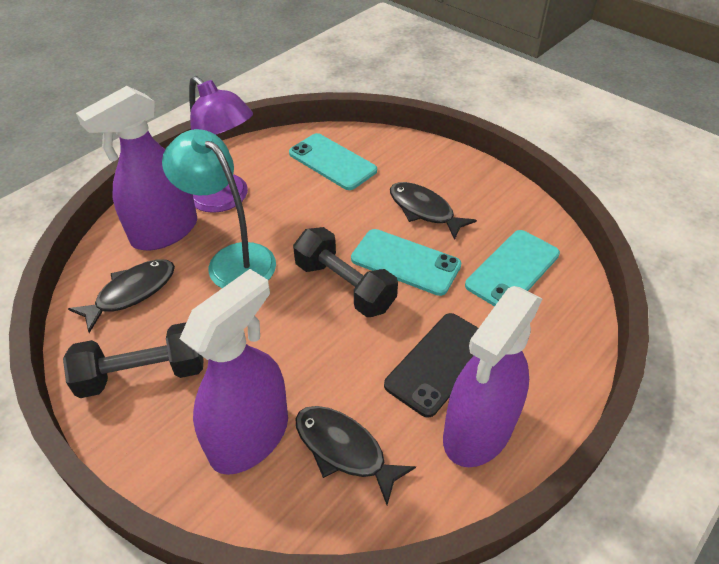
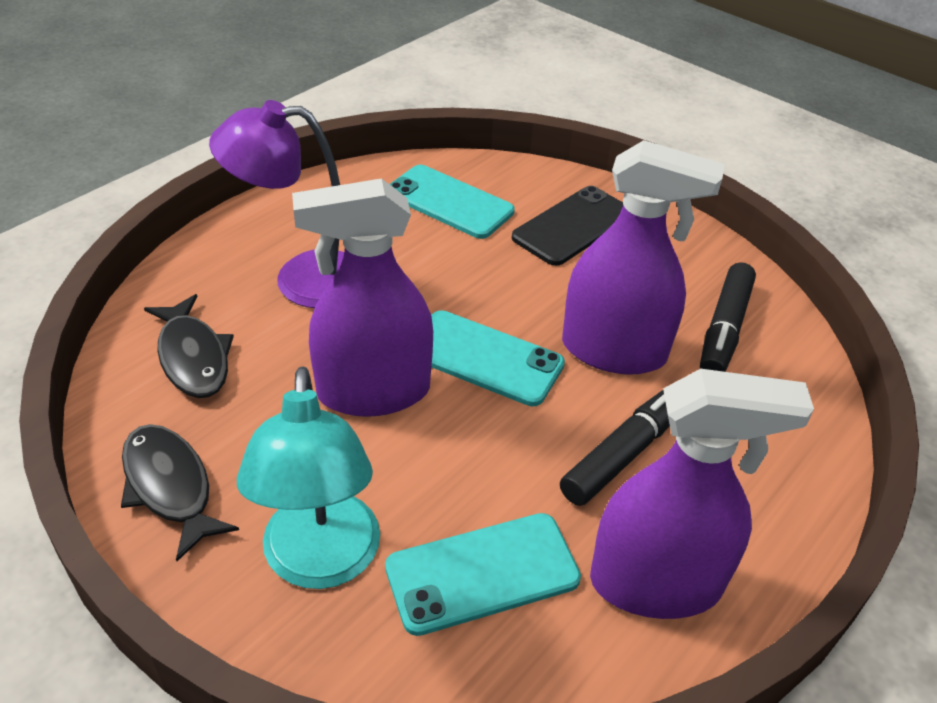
black dumbbell: 2 -> 0
black fish: 3 -> 2
black marker: 0 -> 2

